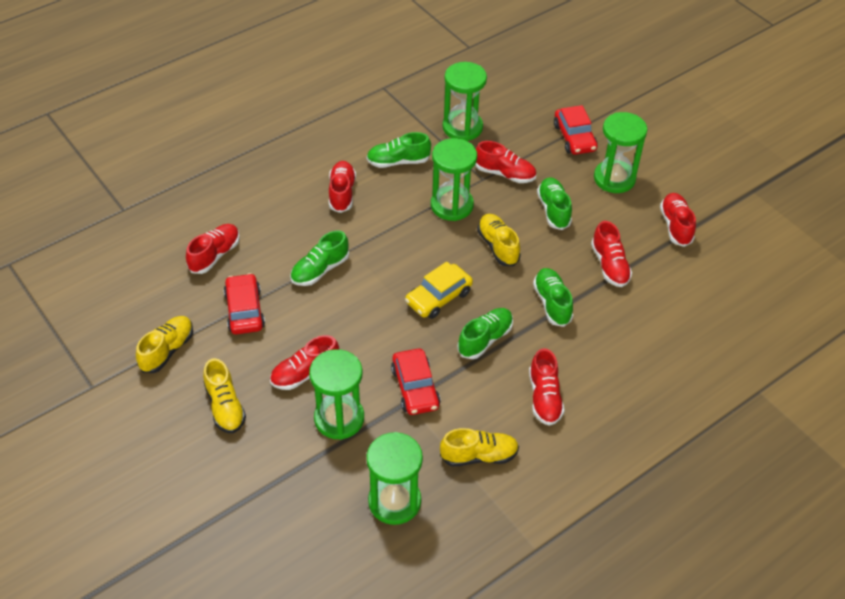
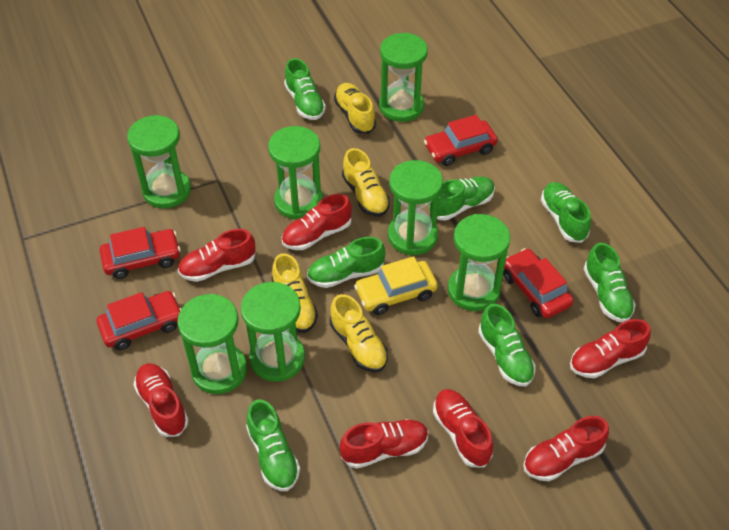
green hourglass: 5 -> 7
green shoe: 5 -> 7
red car: 3 -> 4

